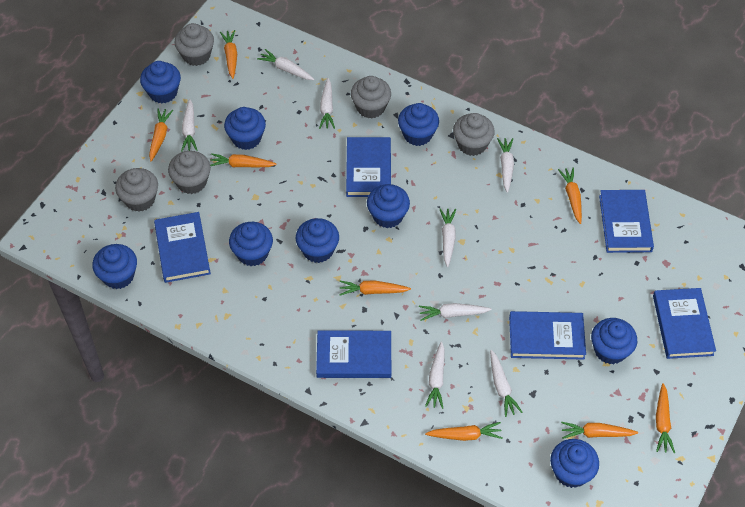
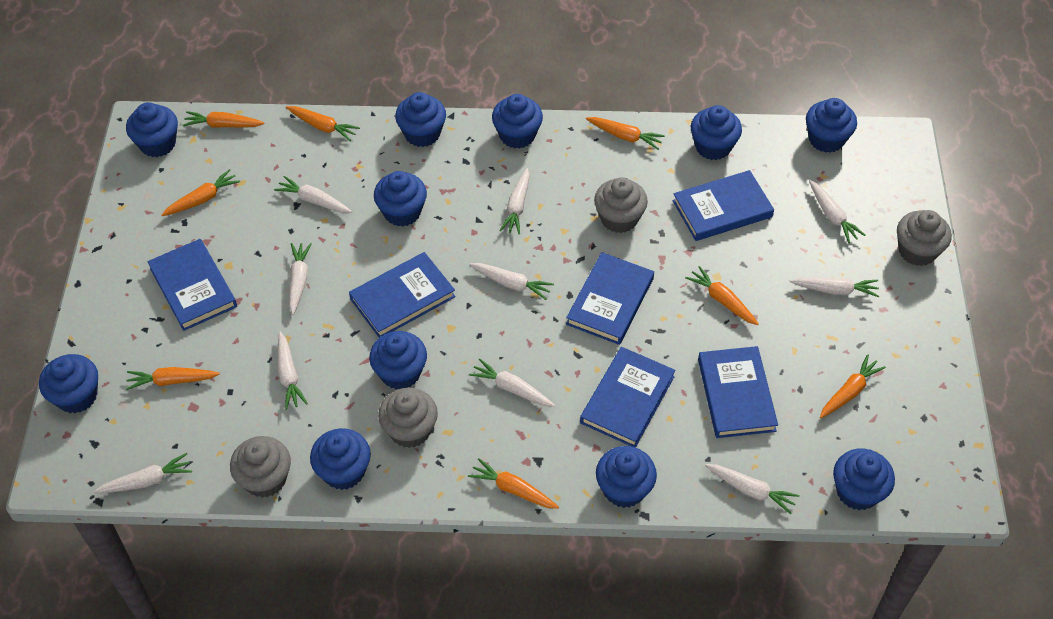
blue cupcake: 9 -> 11
grey cupcake: 5 -> 4
white carrot: 8 -> 10

